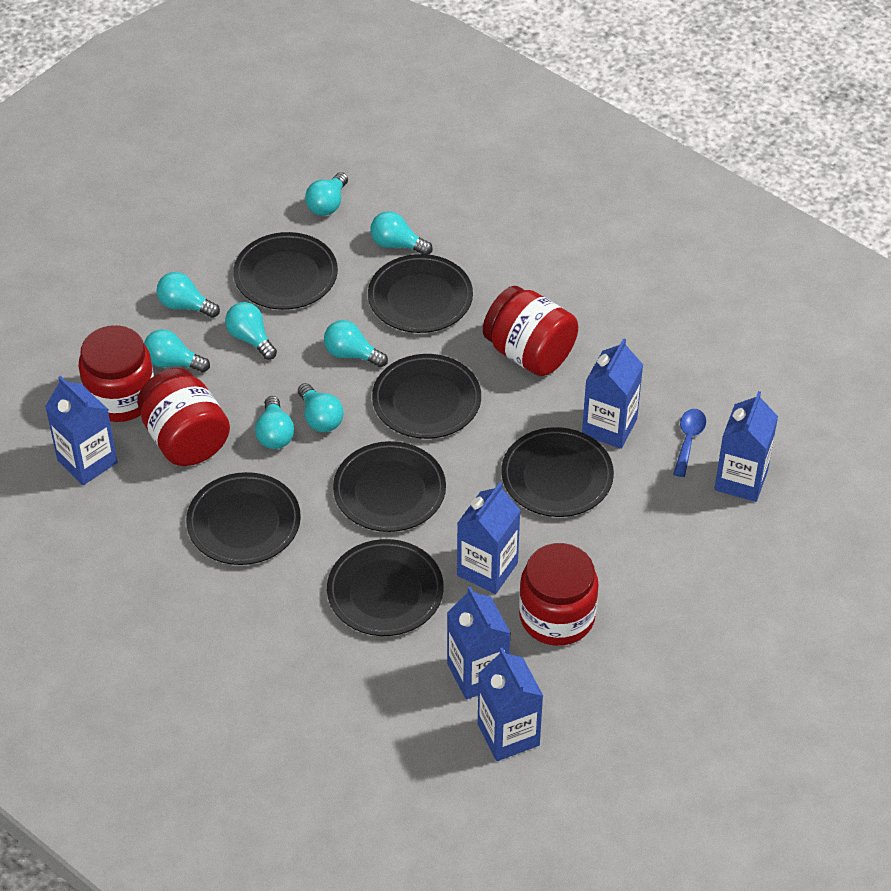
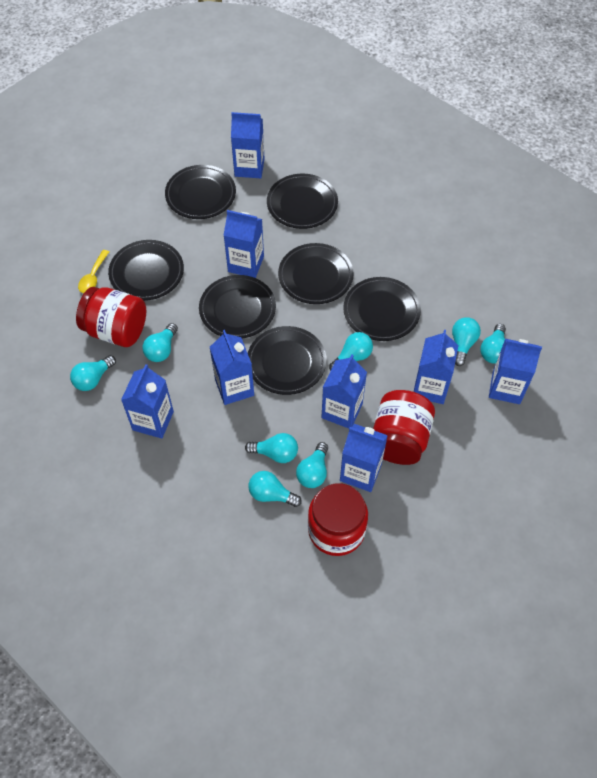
blue carton: 6 -> 8
blue spoon: 1 -> 0
red jar: 4 -> 3
yellow spoon: 0 -> 1

